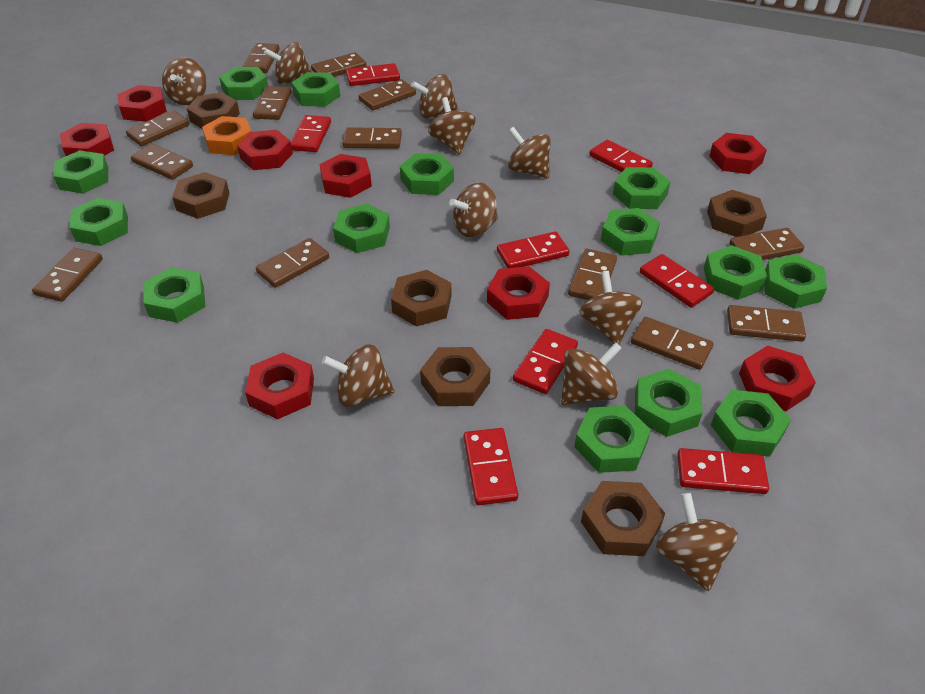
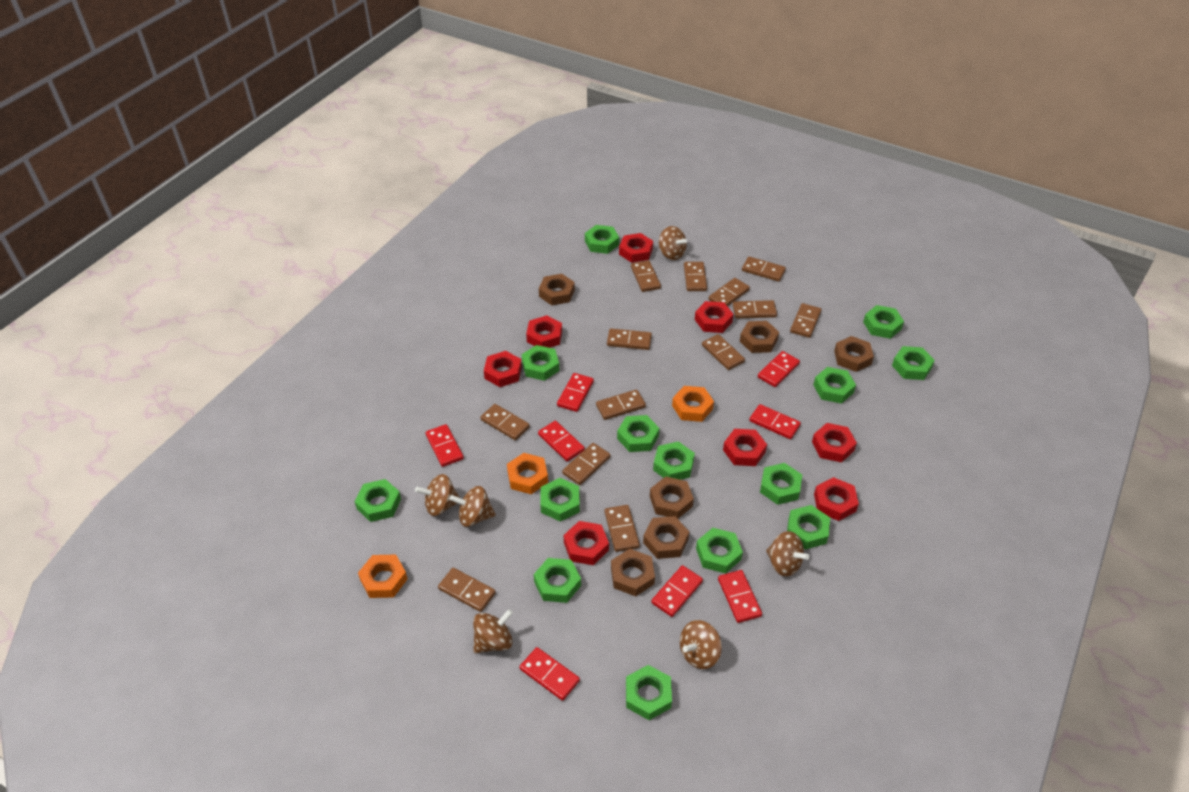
brown spinning top: 10 -> 6
orange nut: 1 -> 3

